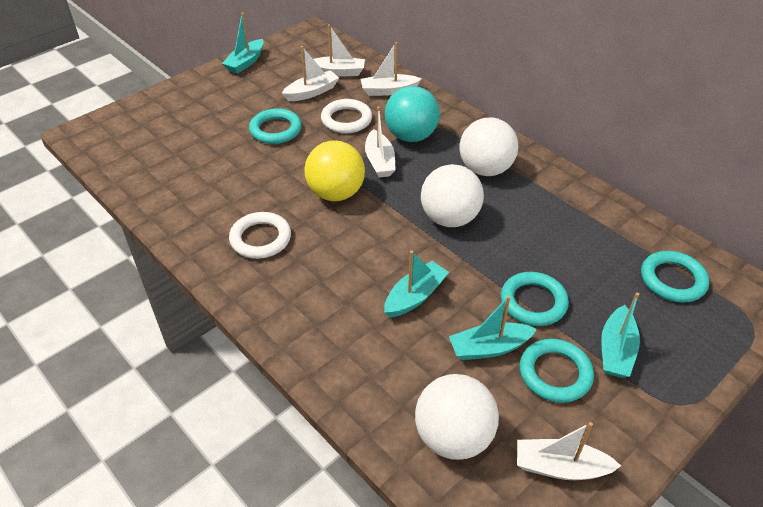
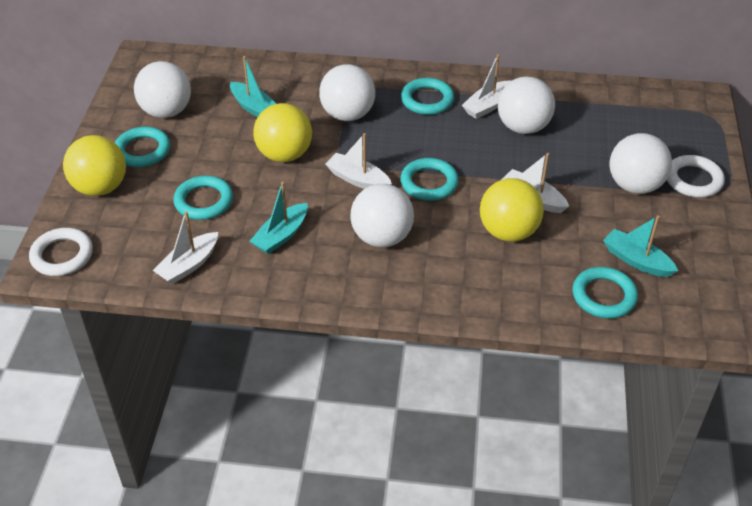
turquoise ball: 1 -> 0
turquoise boat: 4 -> 3
turquoise ring: 4 -> 5
white ball: 3 -> 5
white boat: 5 -> 4
yellow ball: 1 -> 3

